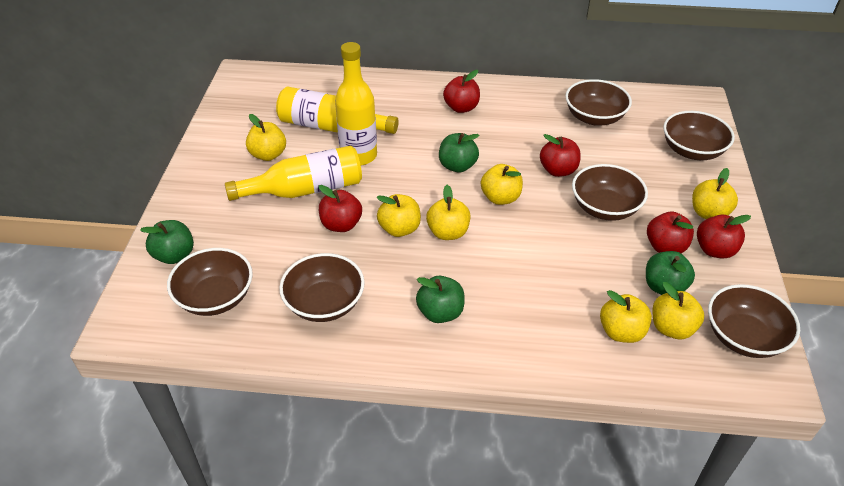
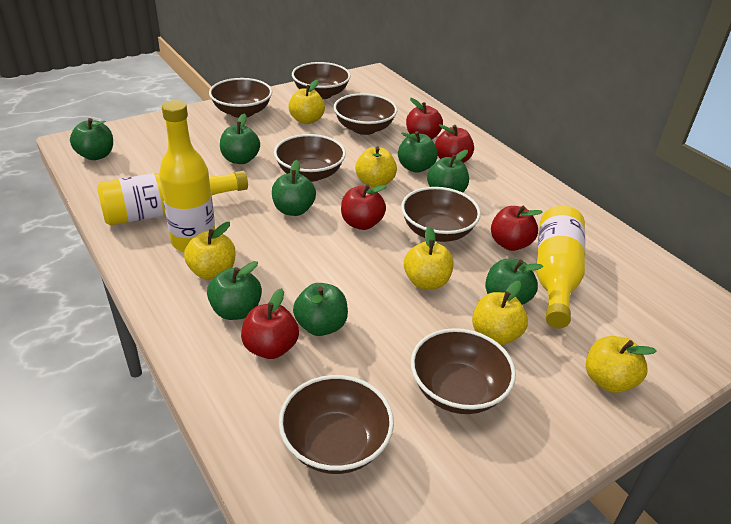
brown bowl: 6 -> 7
green apple: 4 -> 8
yellow apple: 7 -> 6

